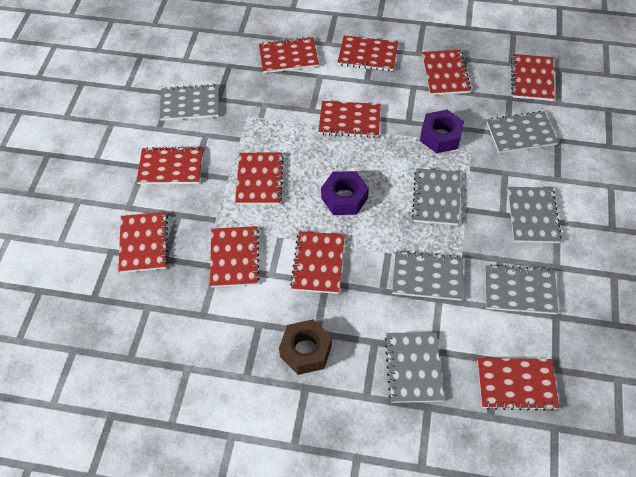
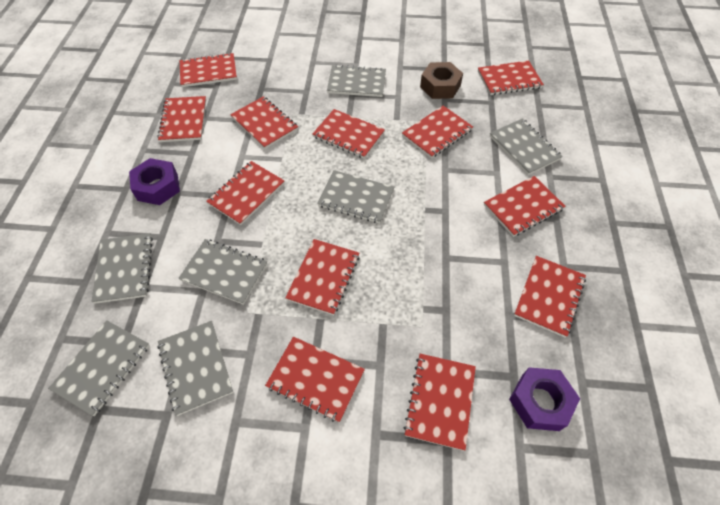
red notebook: 11 -> 12

